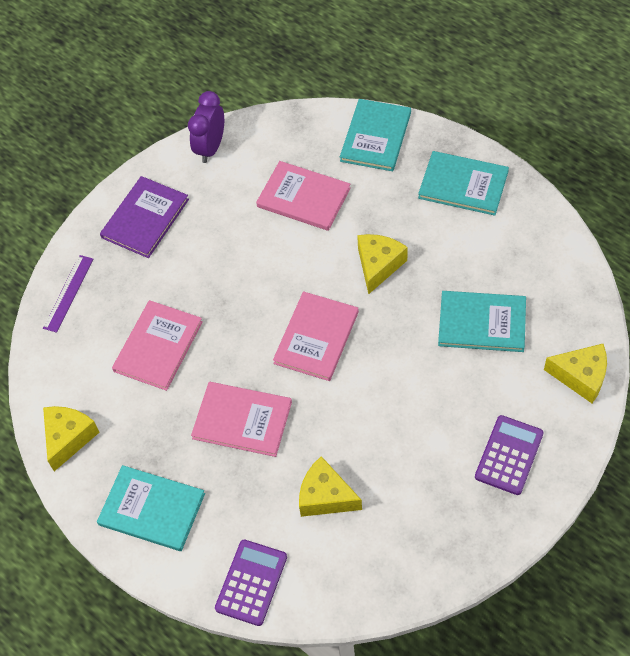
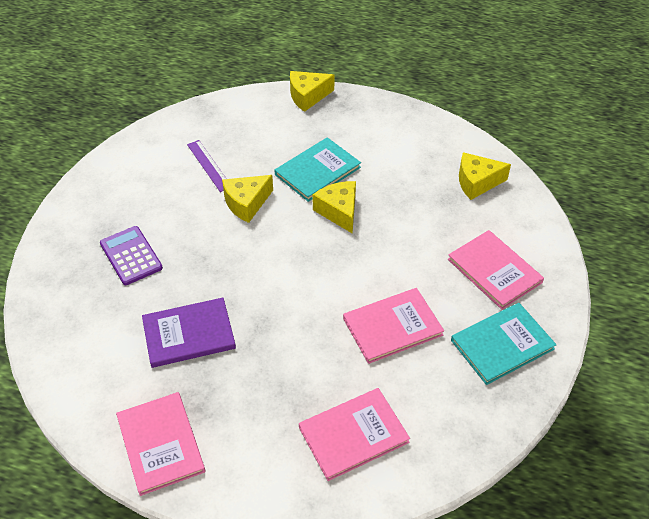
purple calculator: 2 -> 1
purple clock: 1 -> 0
turquoise book: 4 -> 2

